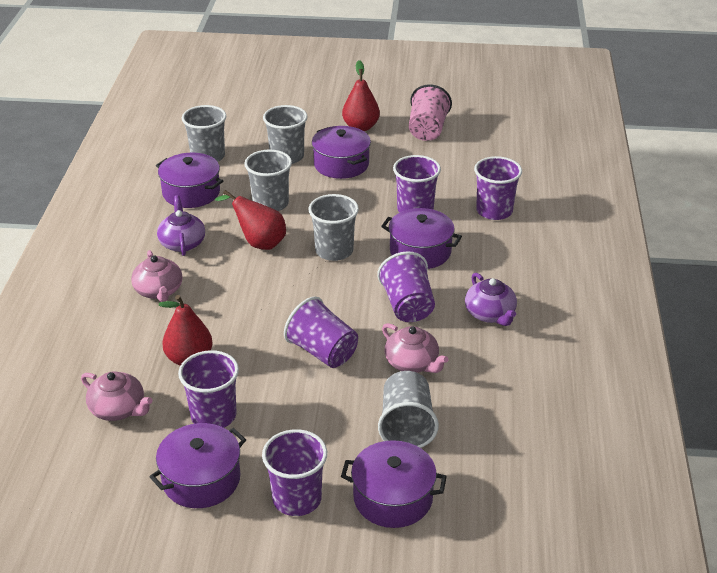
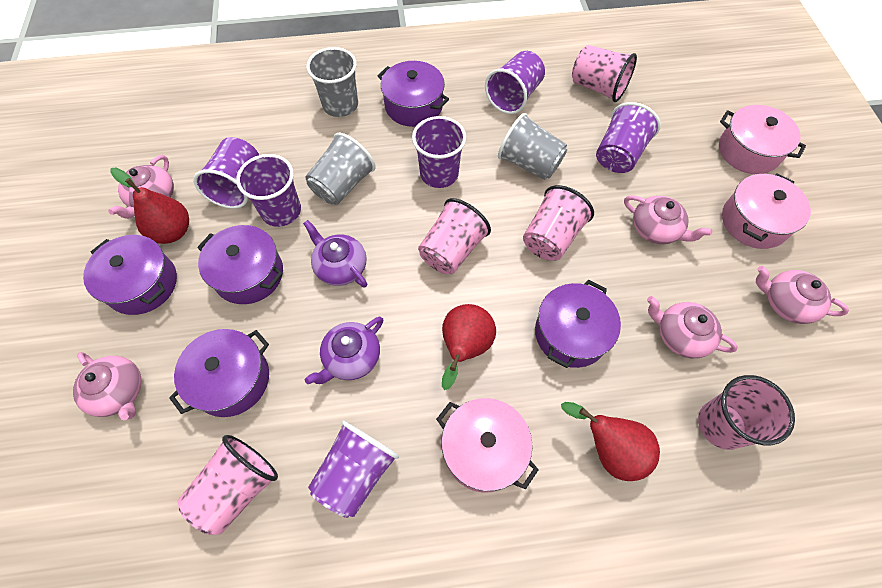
grey cup: 5 -> 3
pink cup: 1 -> 5
pink pot: 0 -> 3
pink teapot: 3 -> 5

